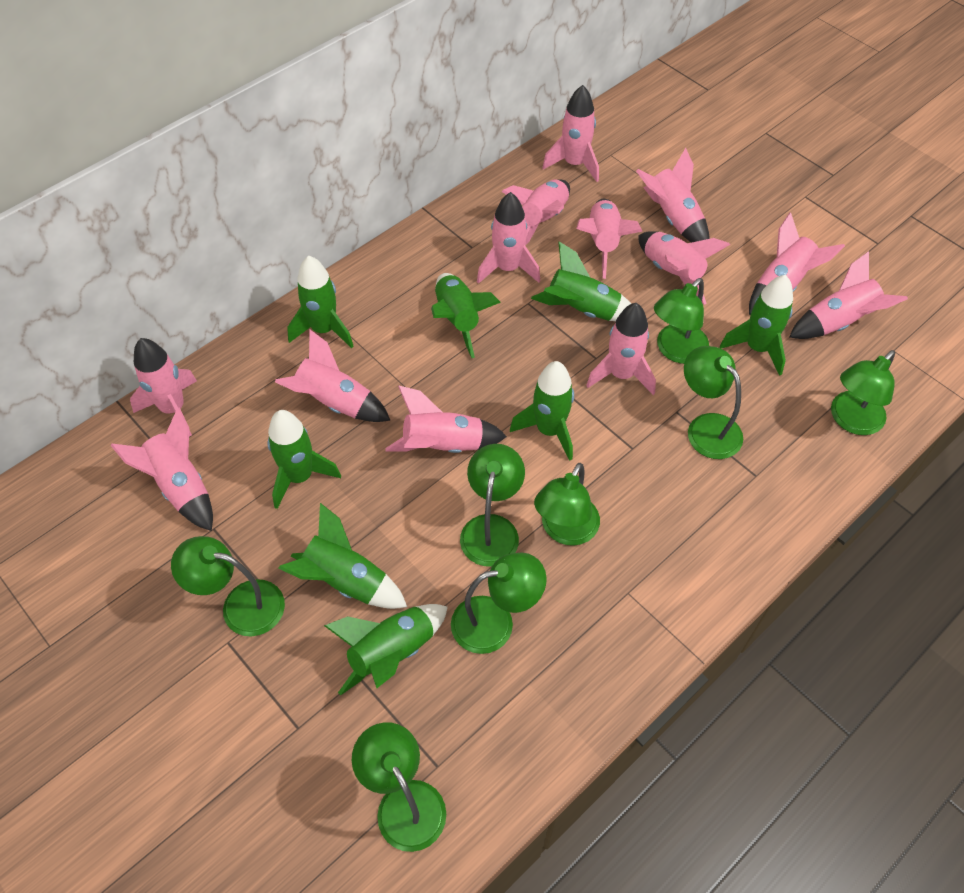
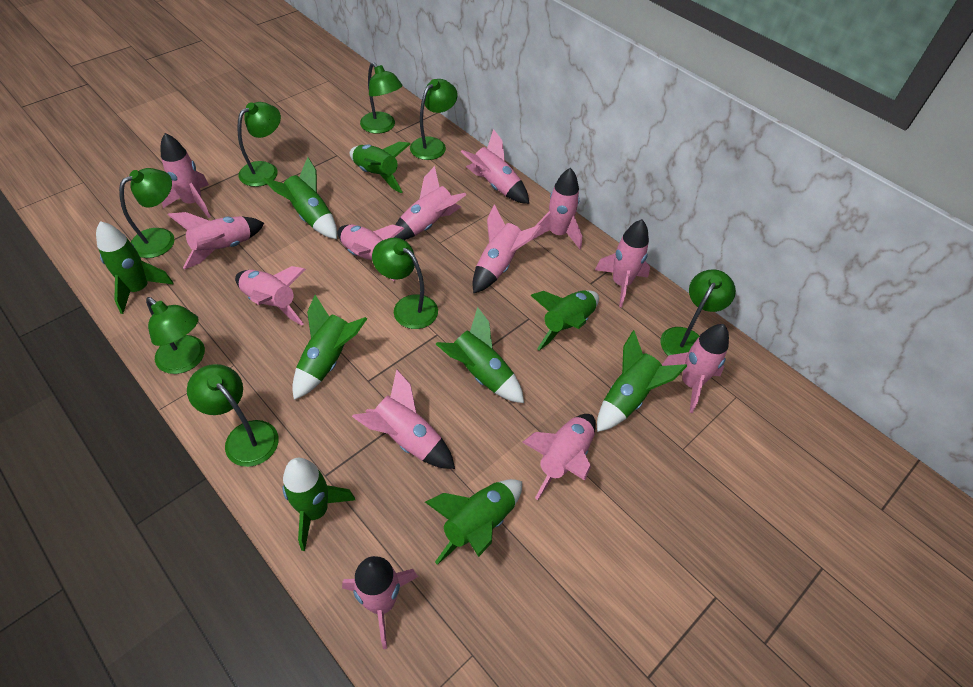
green rocket: 8 -> 9

